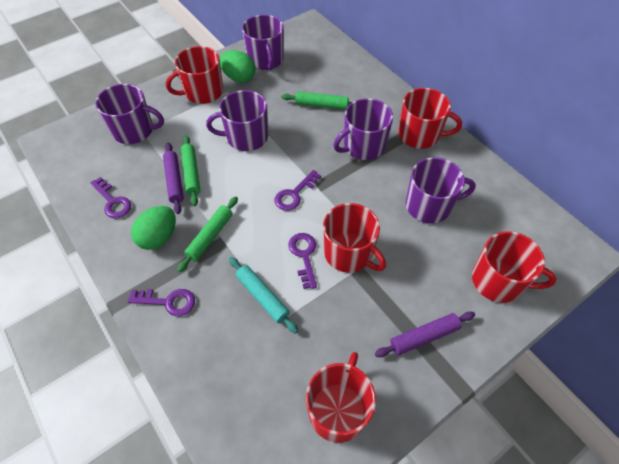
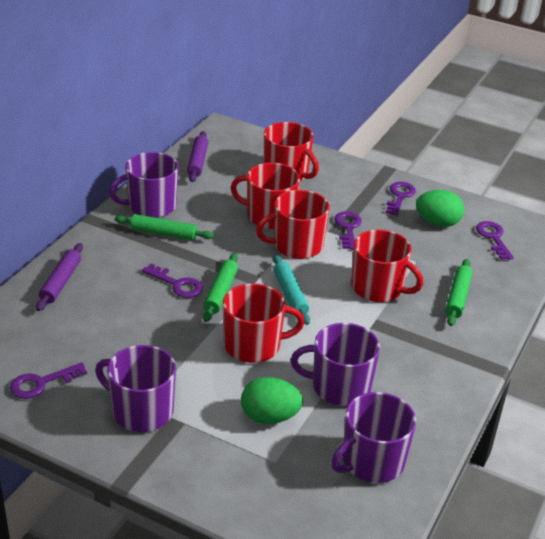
purple key: 4 -> 5
purple mug: 5 -> 4

